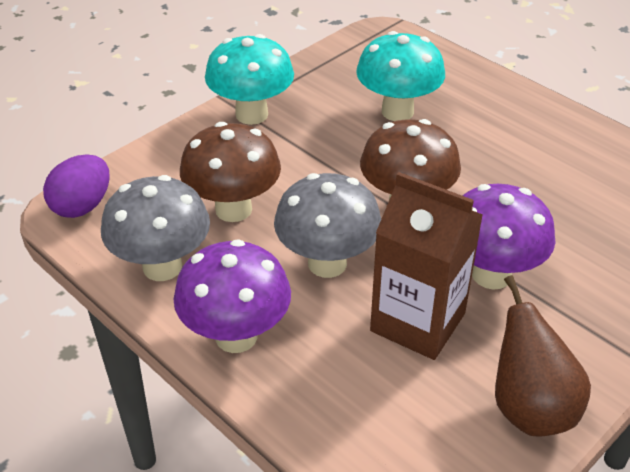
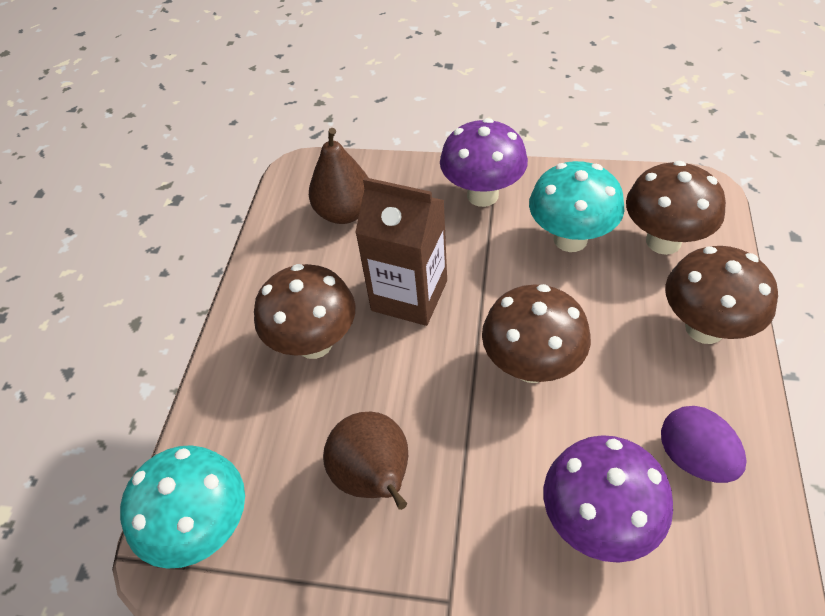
brown mushroom: 2 -> 4
brown pear: 1 -> 2
grey mushroom: 2 -> 0

